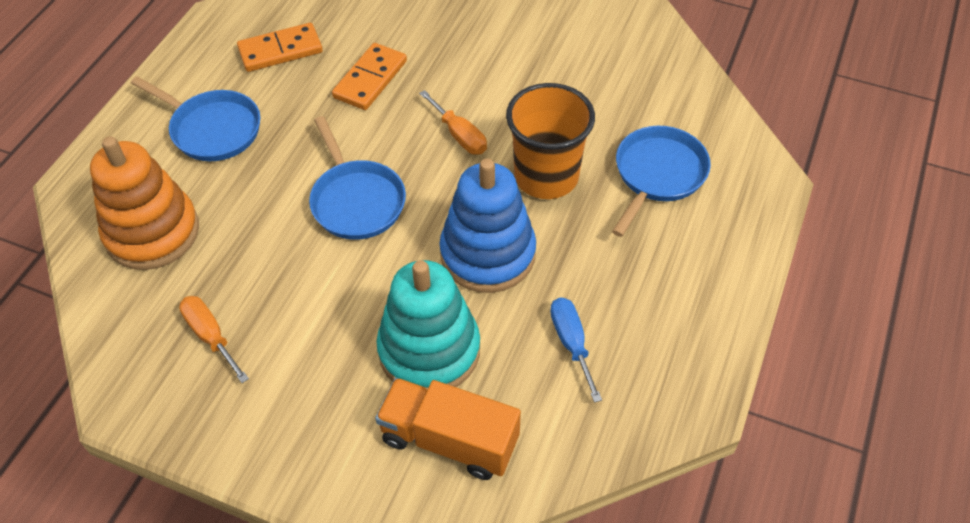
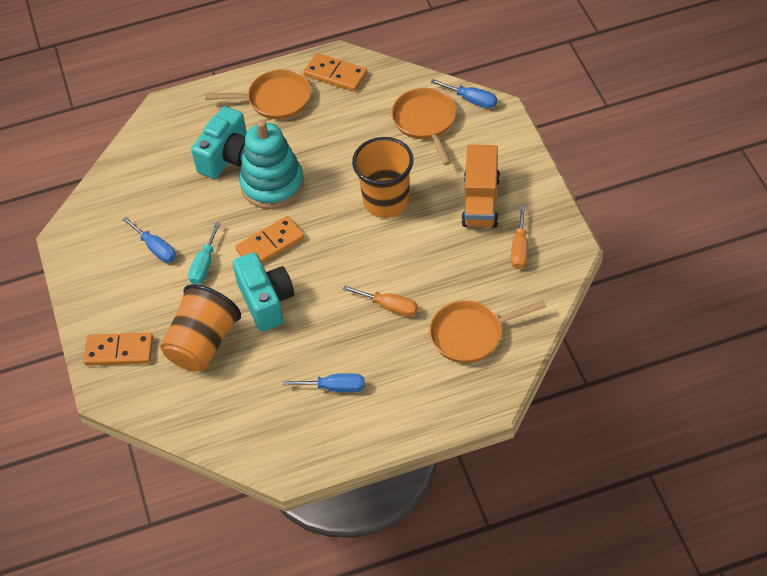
blue pan: 3 -> 0
blue screwdriver: 1 -> 3
blue stacking toy: 1 -> 0
orange cup: 1 -> 2
orange domino: 2 -> 3
orange pan: 0 -> 3
orange stacking toy: 1 -> 0
turquoise camera: 0 -> 2
turquoise screwdriver: 0 -> 1

